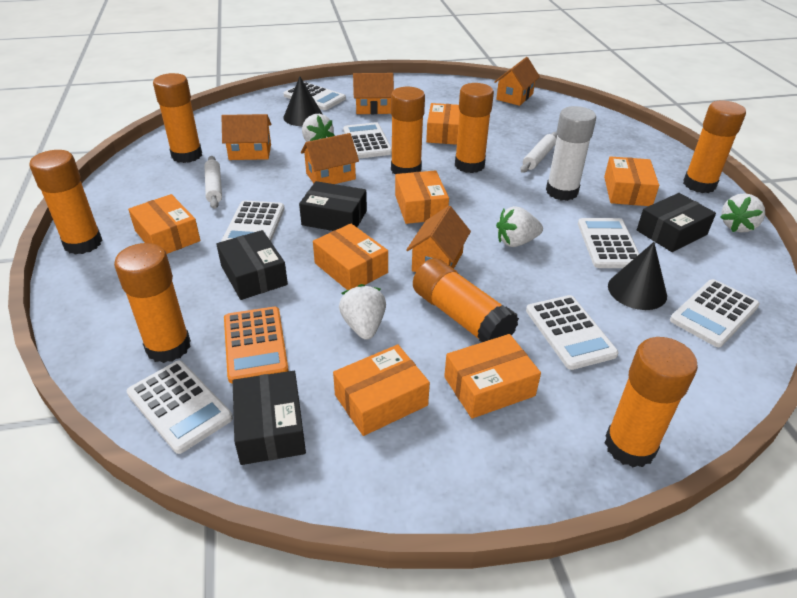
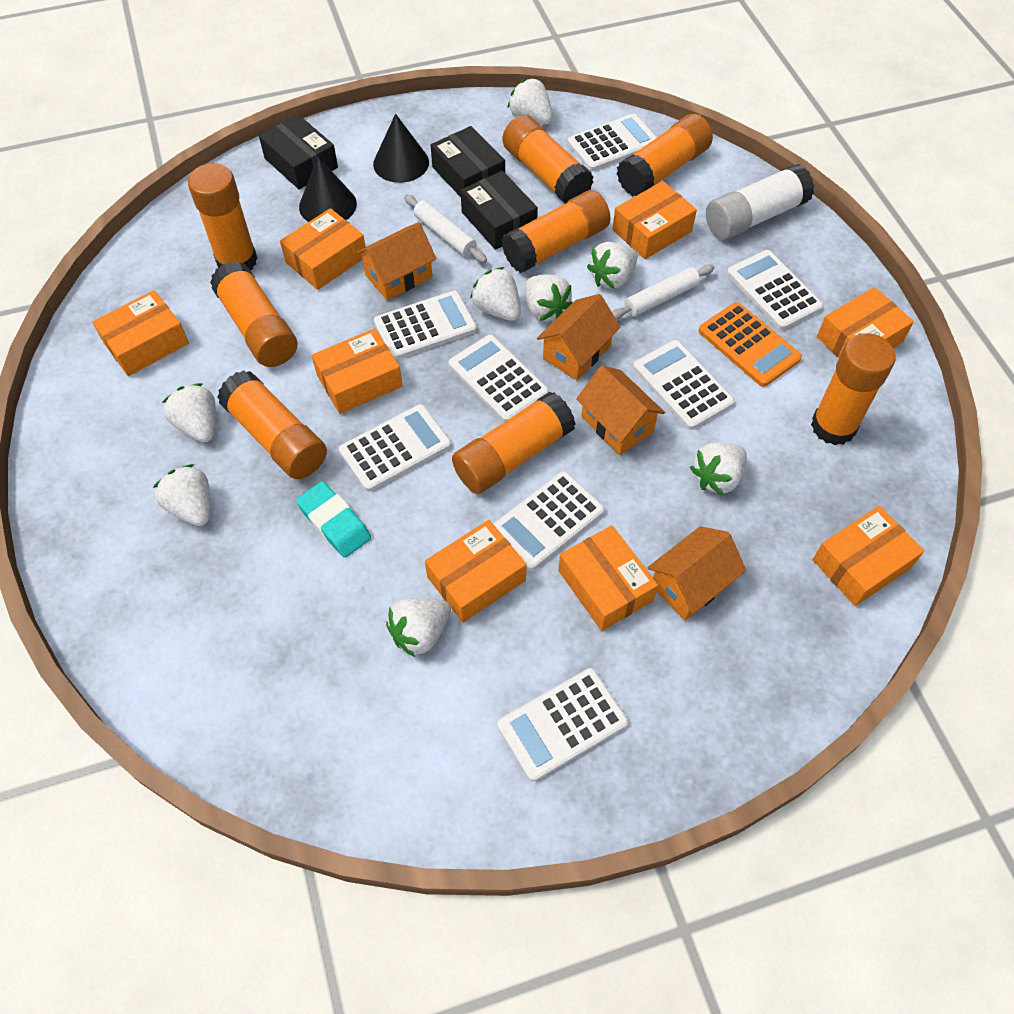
black box: 4 -> 3
orange box: 7 -> 8
orange house: 5 -> 4
turquoise eraser: 0 -> 1
white calculator: 7 -> 8
white strawberry: 4 -> 8

